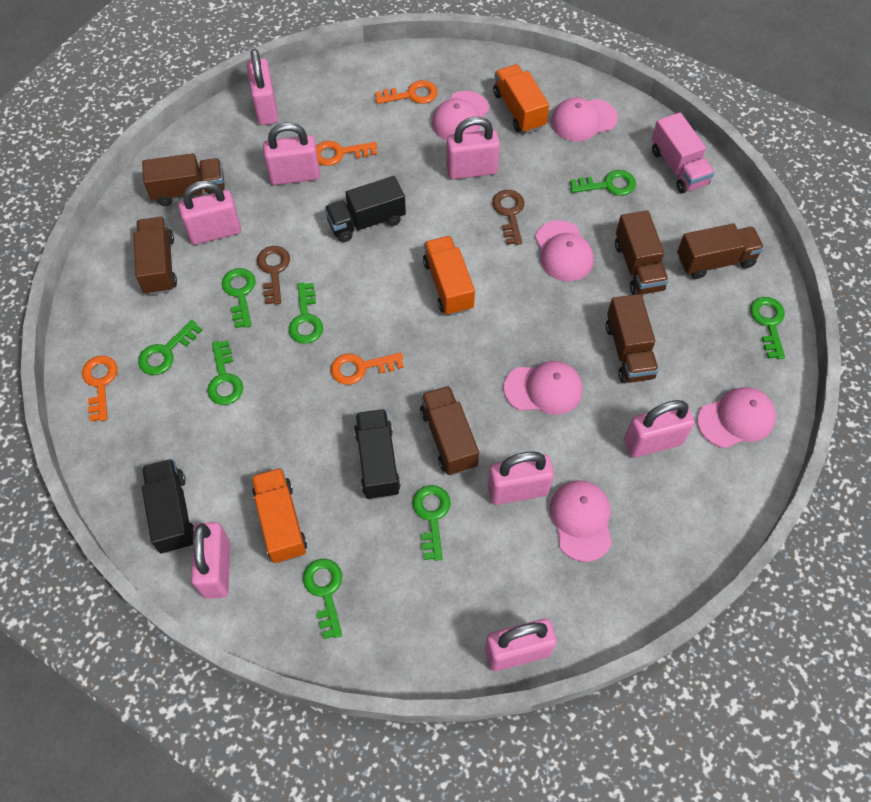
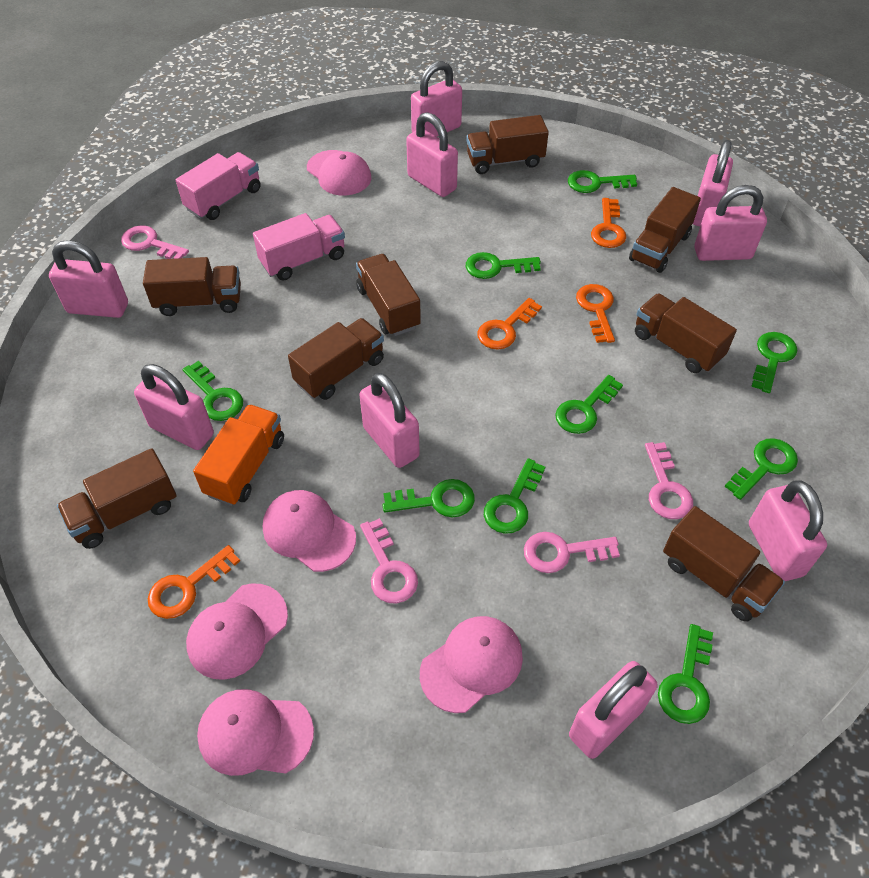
black truck: 3 -> 0
brown key: 2 -> 0
brown truck: 6 -> 8
green key: 8 -> 9
orange truck: 3 -> 1
pink cap: 6 -> 5
pink key: 0 -> 4
pink padlock: 8 -> 9
pink truck: 1 -> 2

